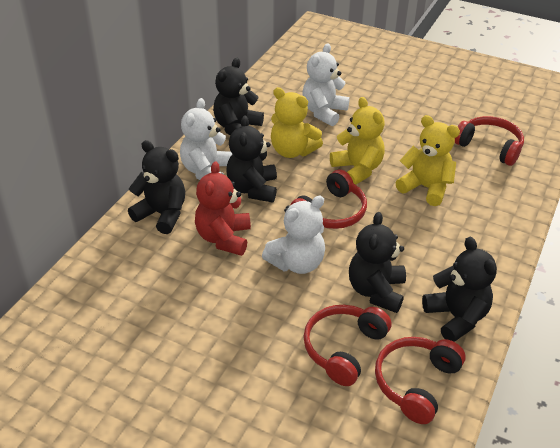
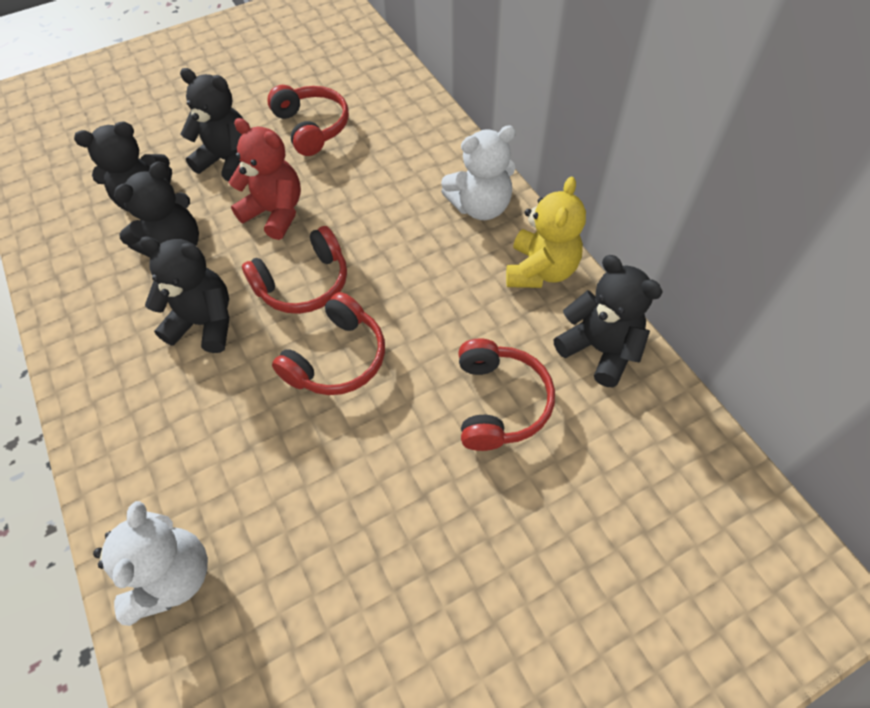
white teddy bear: 3 -> 2
yellow teddy bear: 3 -> 1

